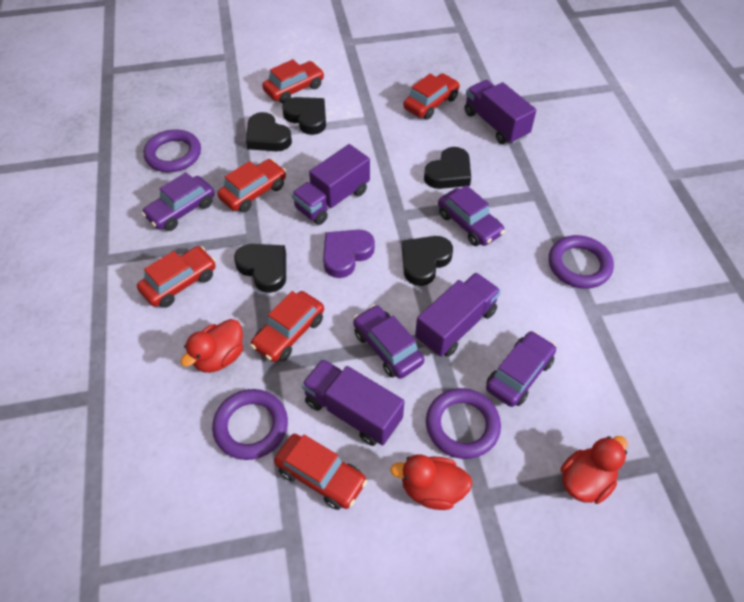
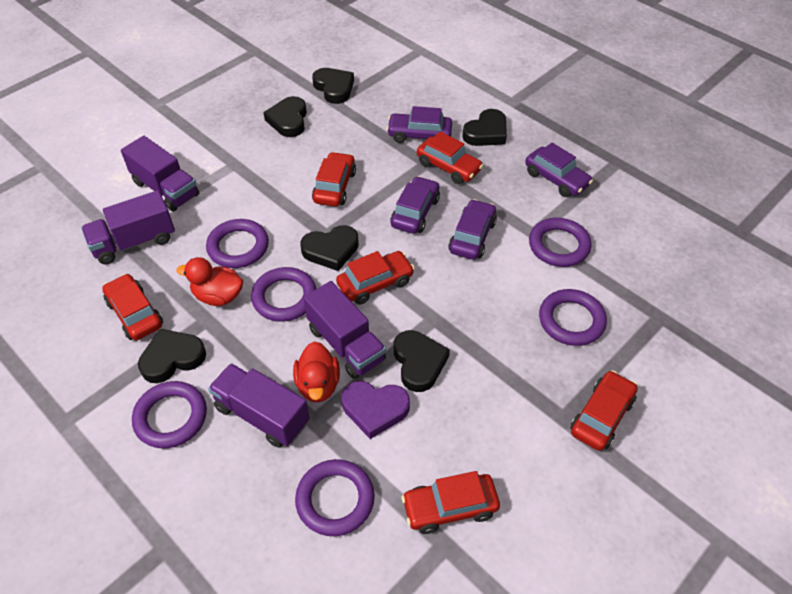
black heart: 5 -> 6
purple ring: 4 -> 6
red duck: 3 -> 2

